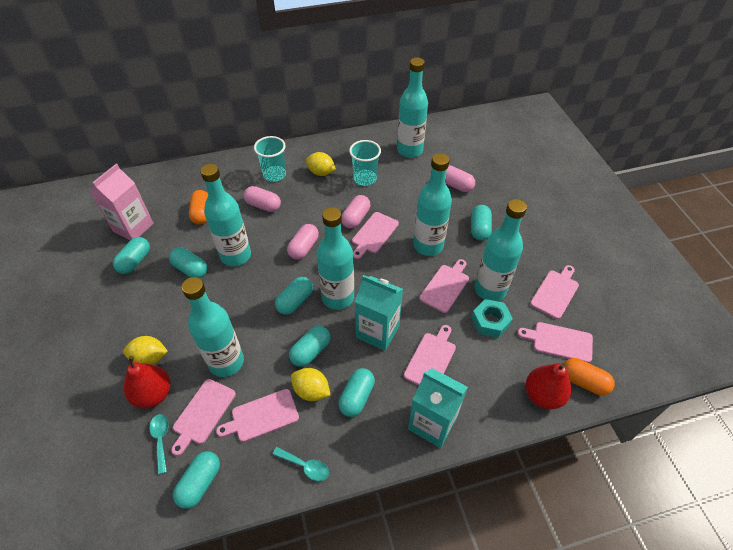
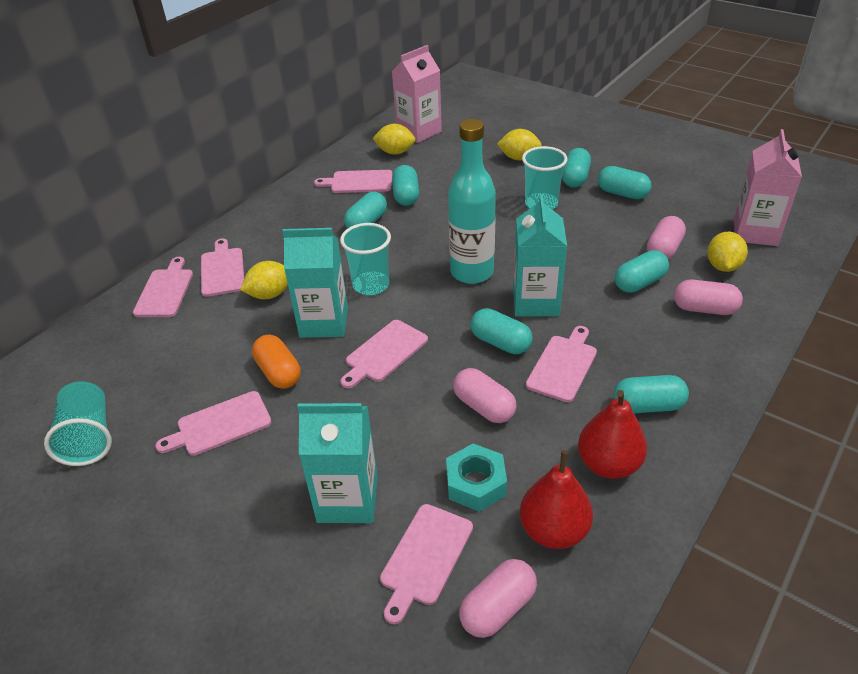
orange capsule: 2 -> 1
pink carton: 1 -> 2
turquoise bottle: 6 -> 1
turquoise carton: 2 -> 3
turquoise cup: 2 -> 3
turquoise spoon: 2 -> 0
yellow lemon: 3 -> 4

